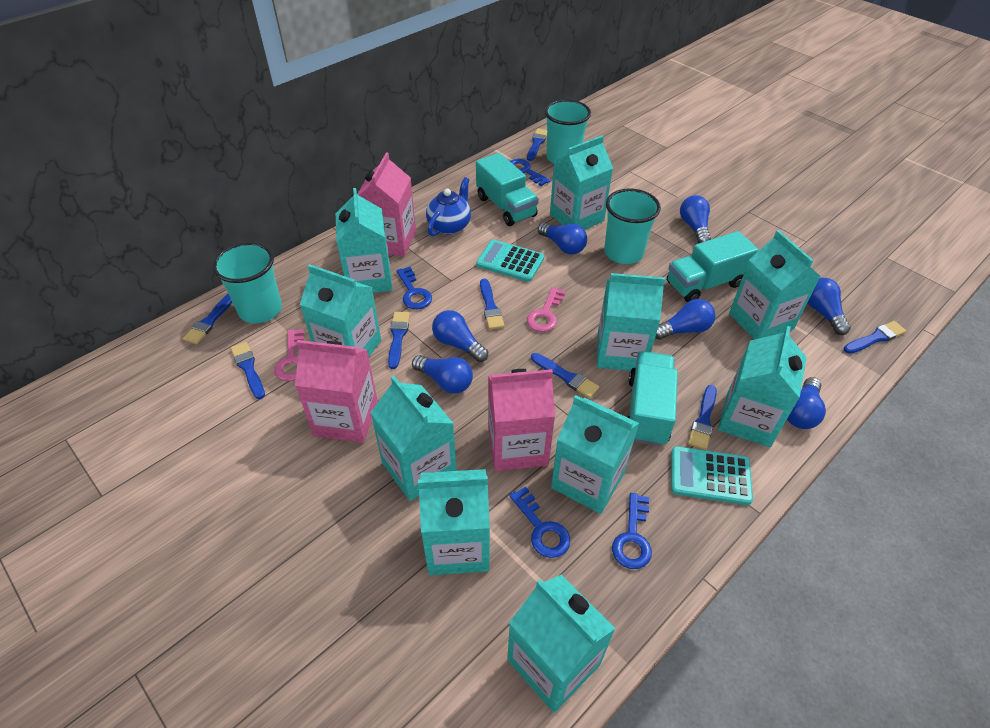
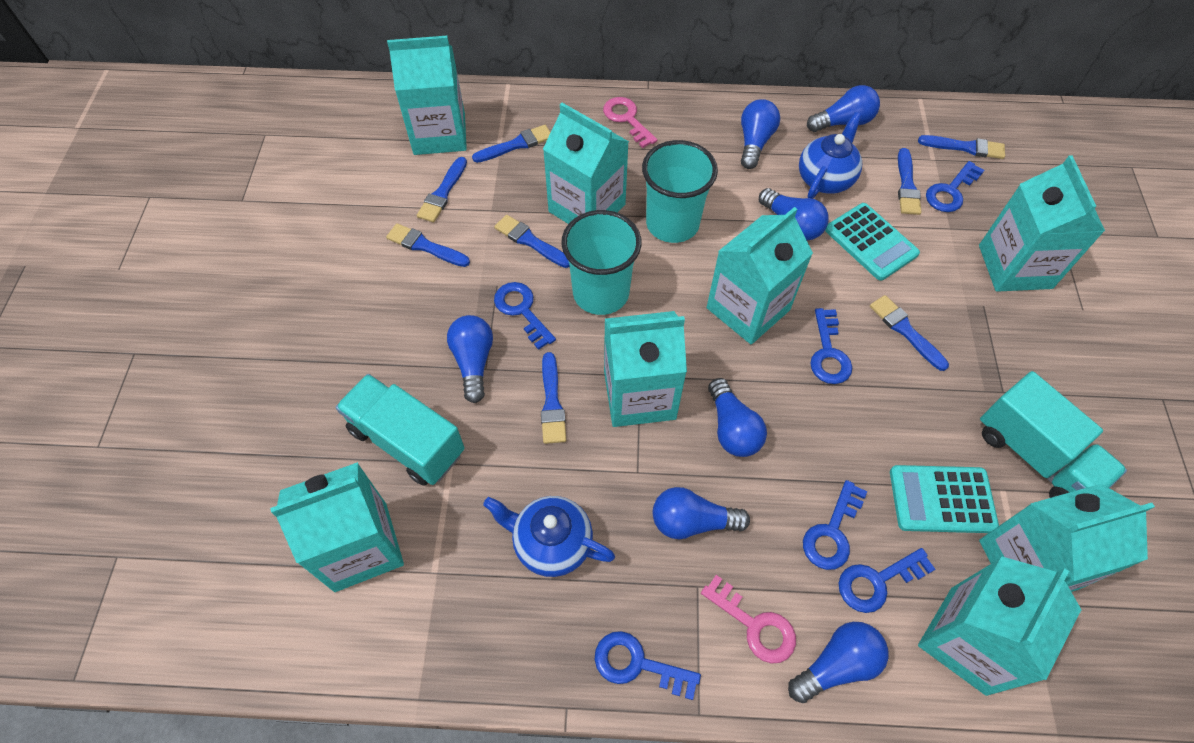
blue key: 4 -> 6
blue teapot: 1 -> 2
pink carton: 3 -> 0
turquoise carton: 10 -> 8
turquoise cup: 3 -> 2
turquoise truck: 3 -> 2

